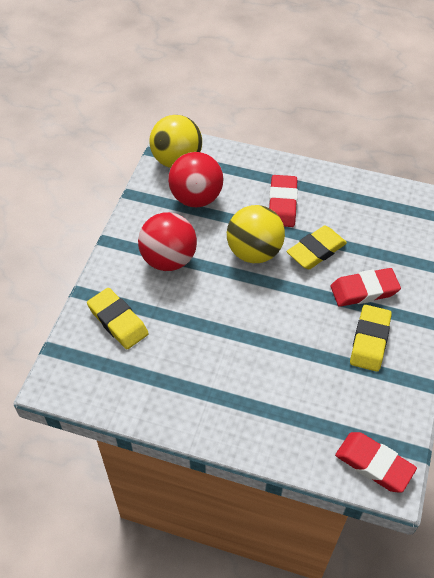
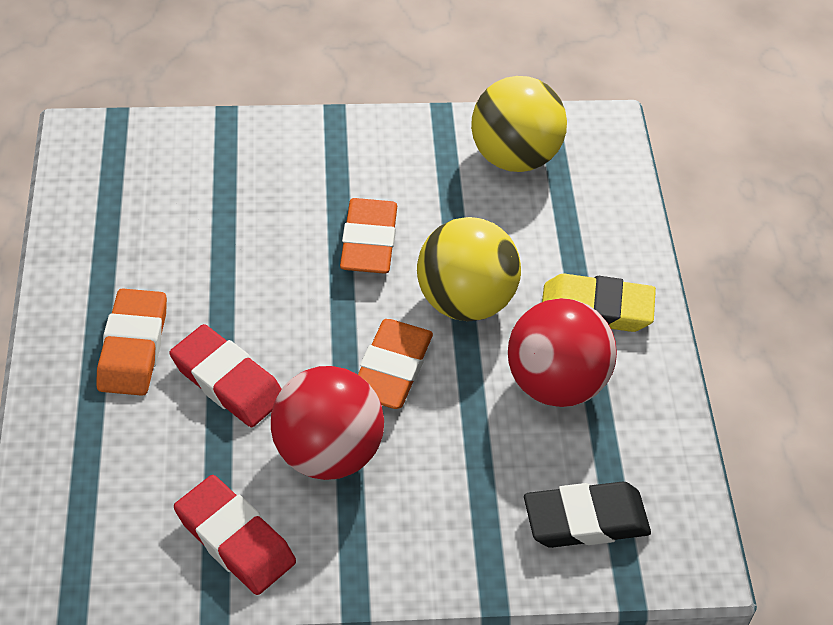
black eraser: 0 -> 1
orange eraser: 0 -> 3
red eraser: 3 -> 2
yellow eraser: 3 -> 1

